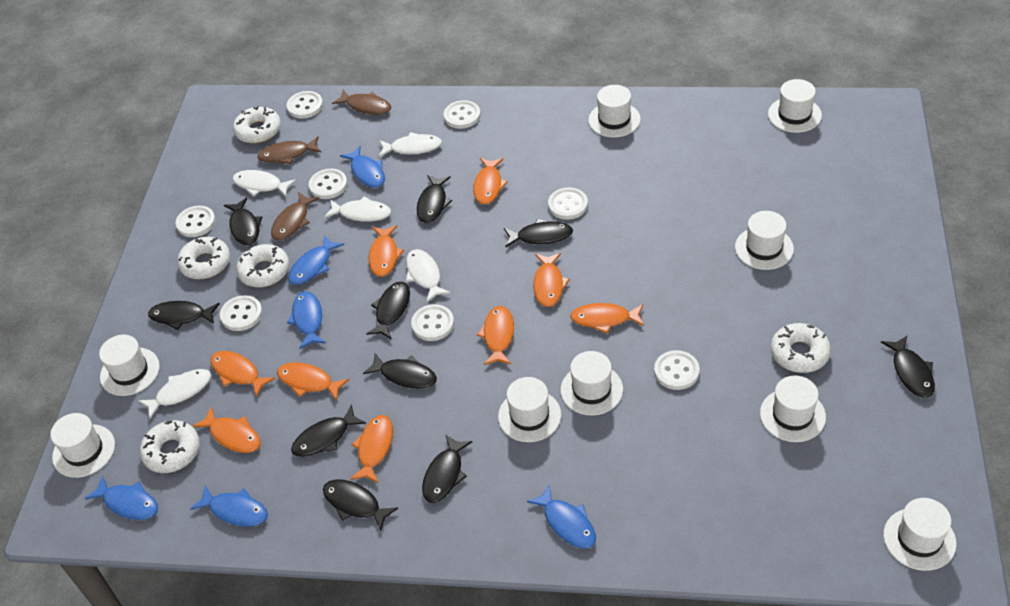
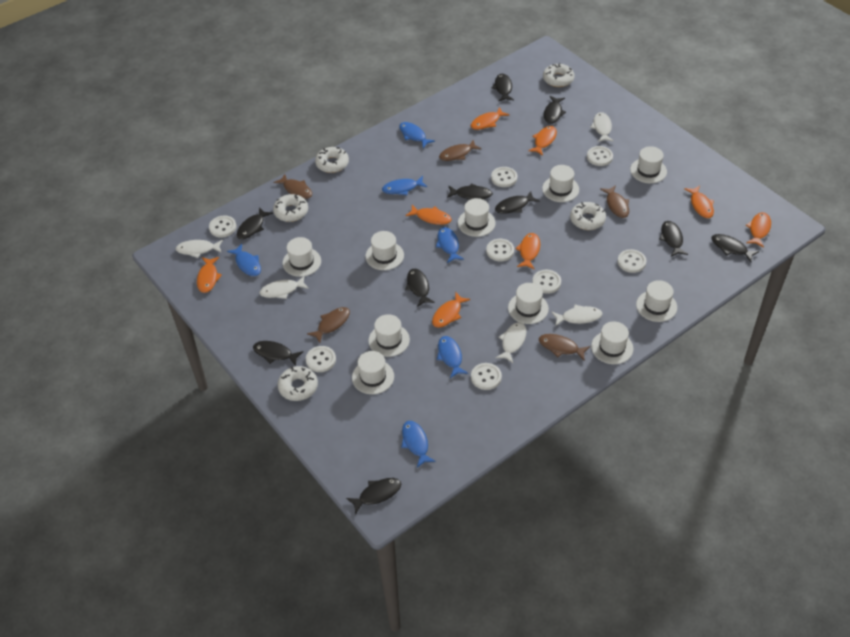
brown fish: 3 -> 5
orange fish: 9 -> 8
white hat: 9 -> 10

